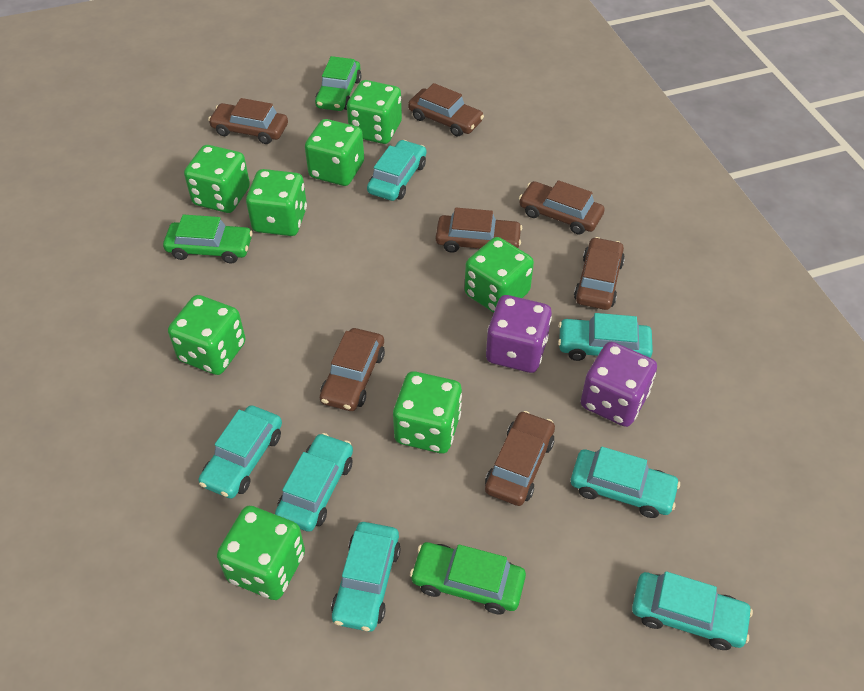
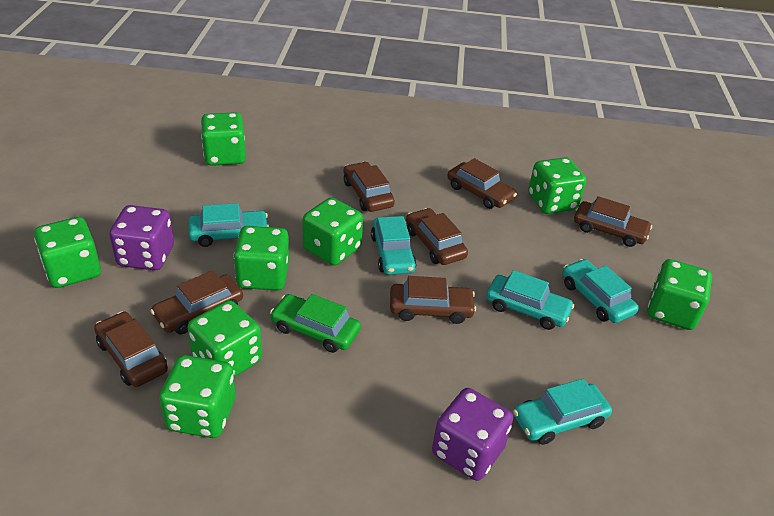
green car: 3 -> 1
turquoise car: 7 -> 5

